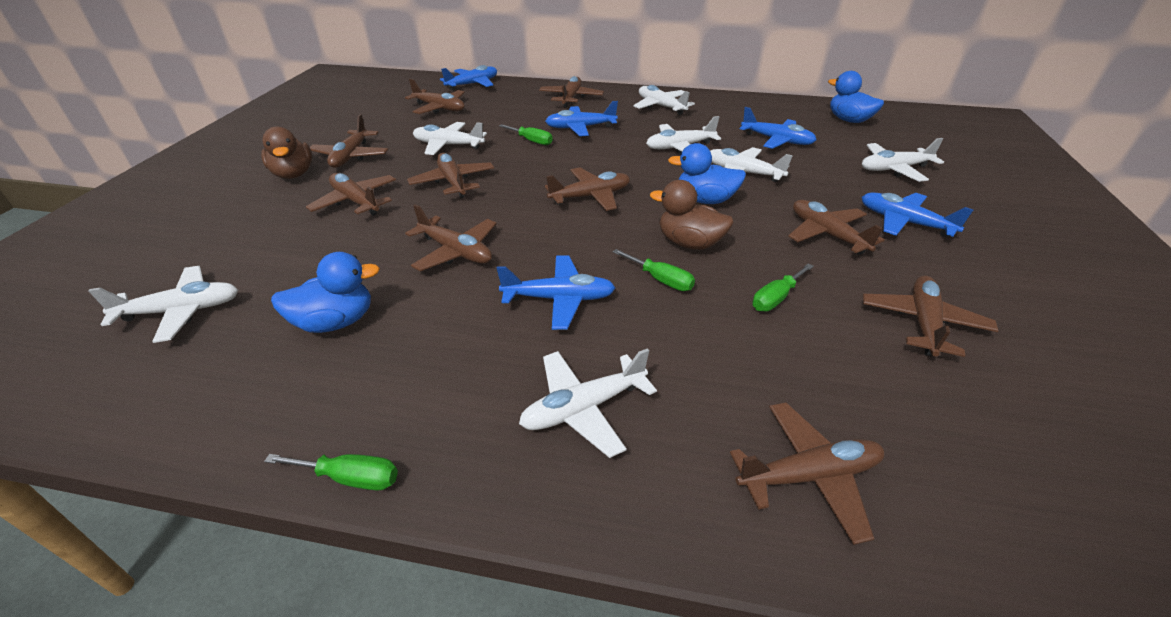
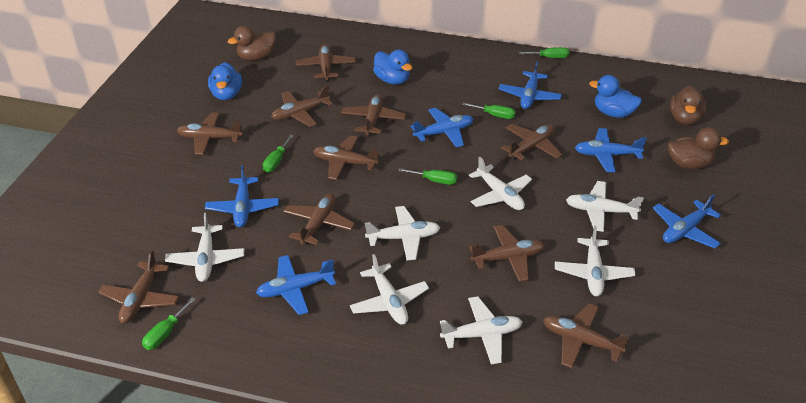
blue plane: 5 -> 6
brown duck: 2 -> 3
green screwdriver: 4 -> 5

